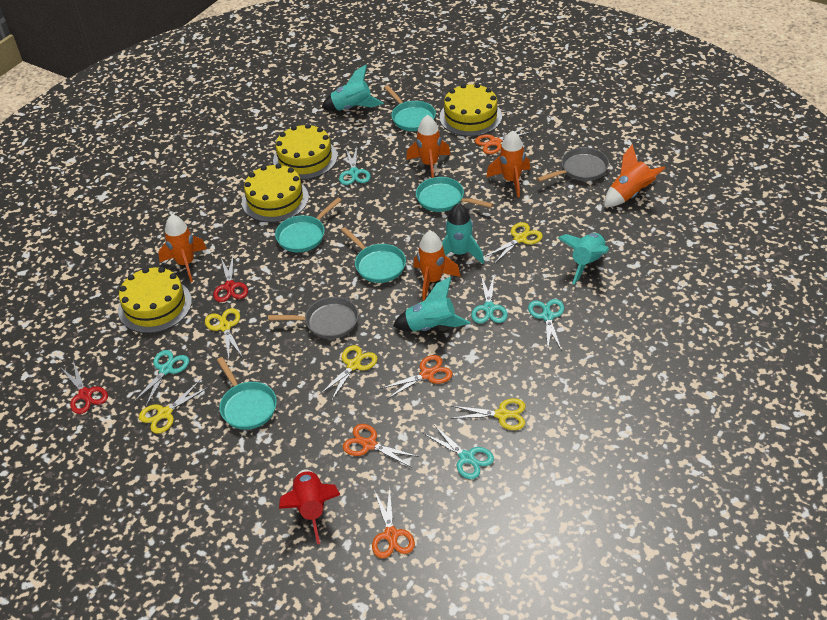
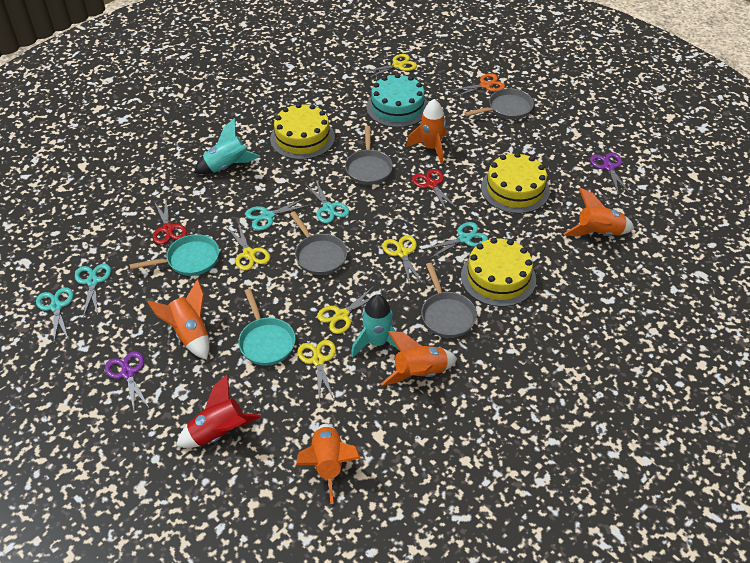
grey pan: 2 -> 4
orange scissors: 4 -> 1
purple scissors: 0 -> 2
turquoise cake: 0 -> 1
turquoise pan: 5 -> 2
turquoise rocket: 4 -> 2
yellow cake: 4 -> 3

